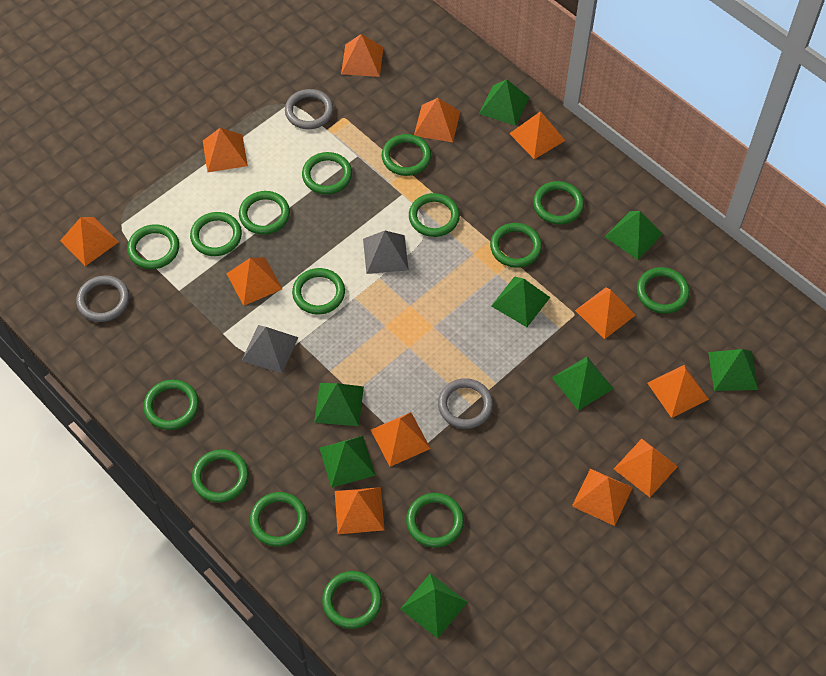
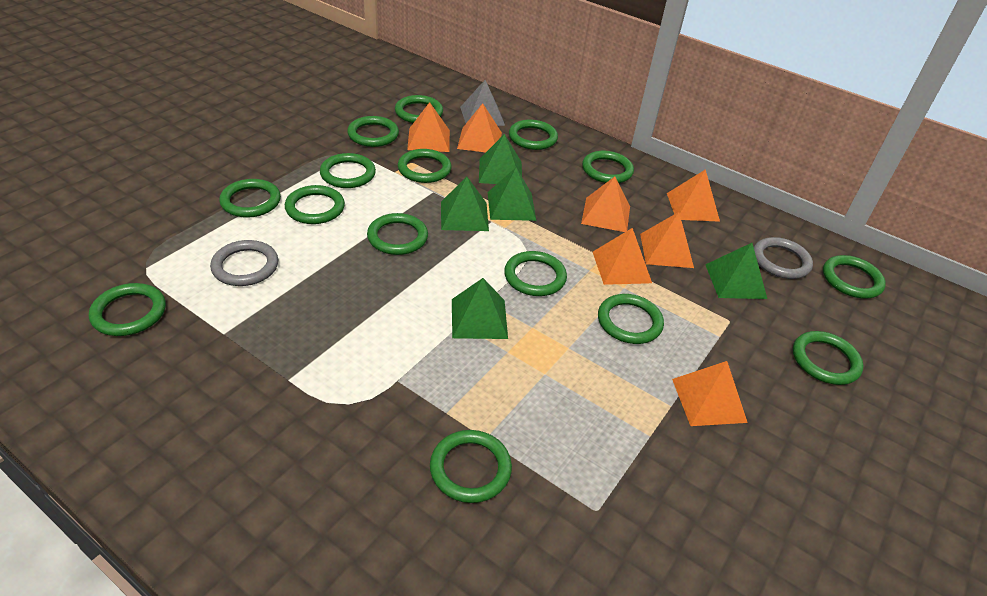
green pyramid: 8 -> 5
grey pyramid: 2 -> 1
grey ring: 3 -> 2
orange pyramid: 12 -> 7

